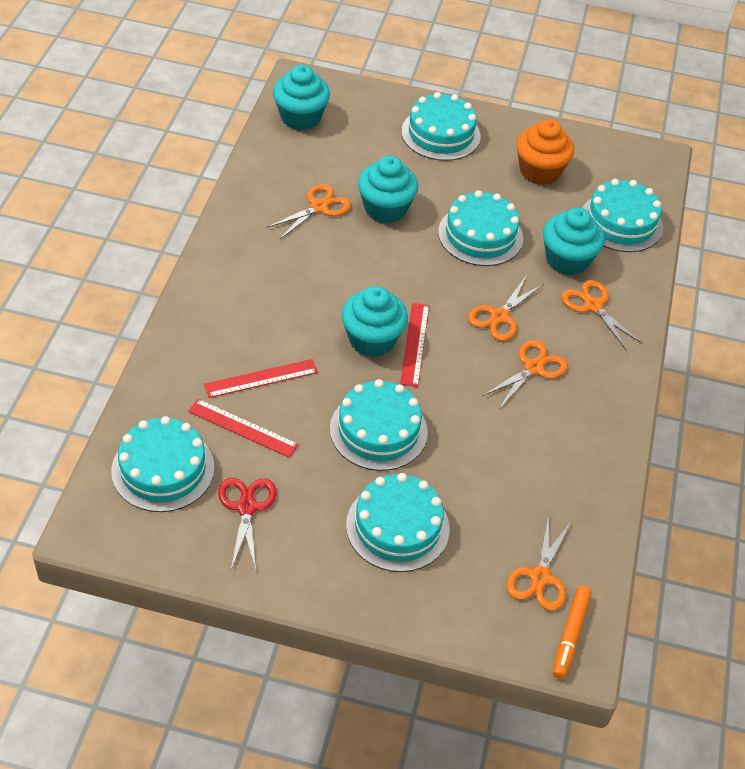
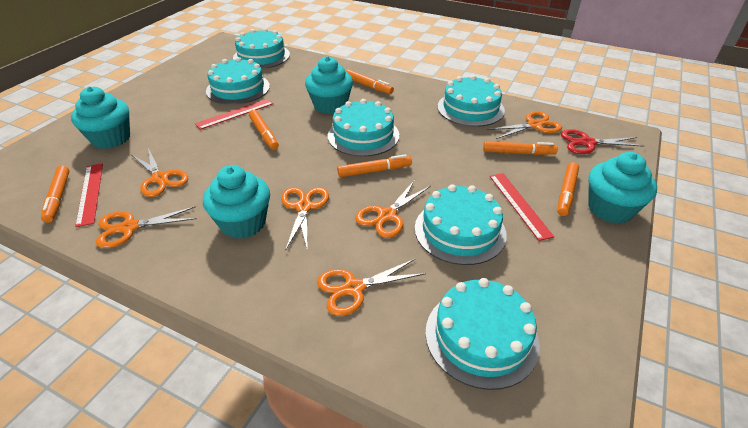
orange cupcake: 1 -> 0
orange marker: 1 -> 6
orange scissors: 5 -> 6

